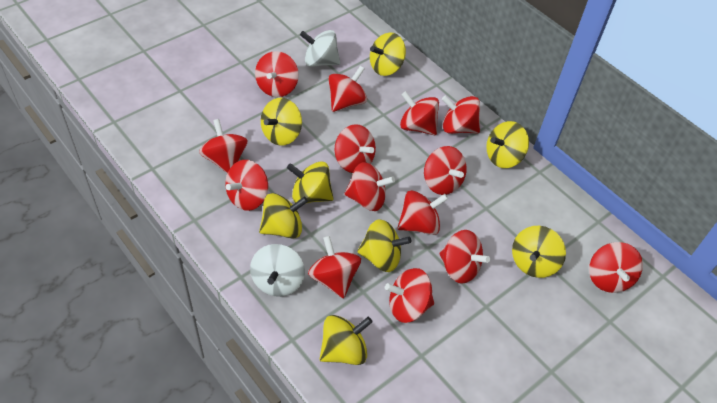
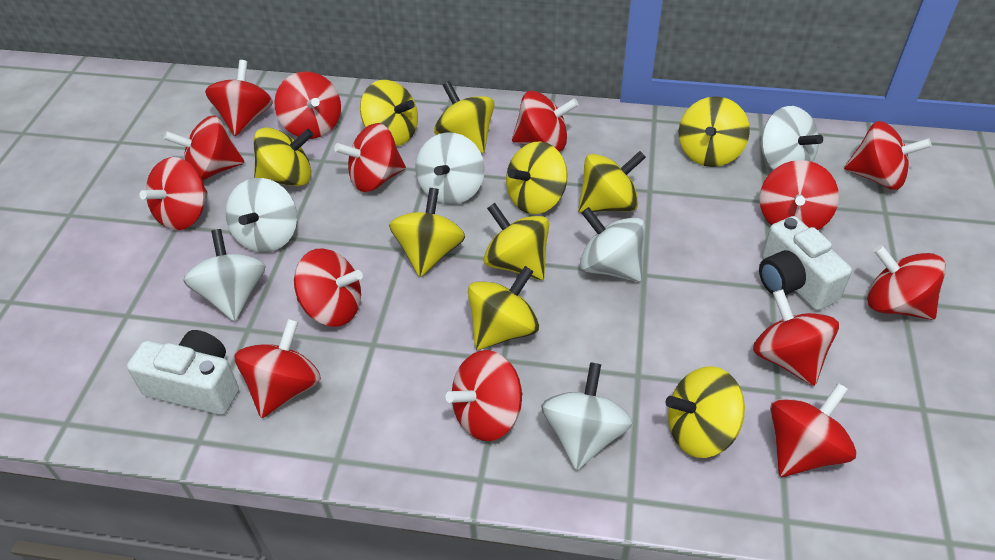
white camera: 0 -> 2
white spinning top: 2 -> 6
yellow spinning top: 8 -> 10

